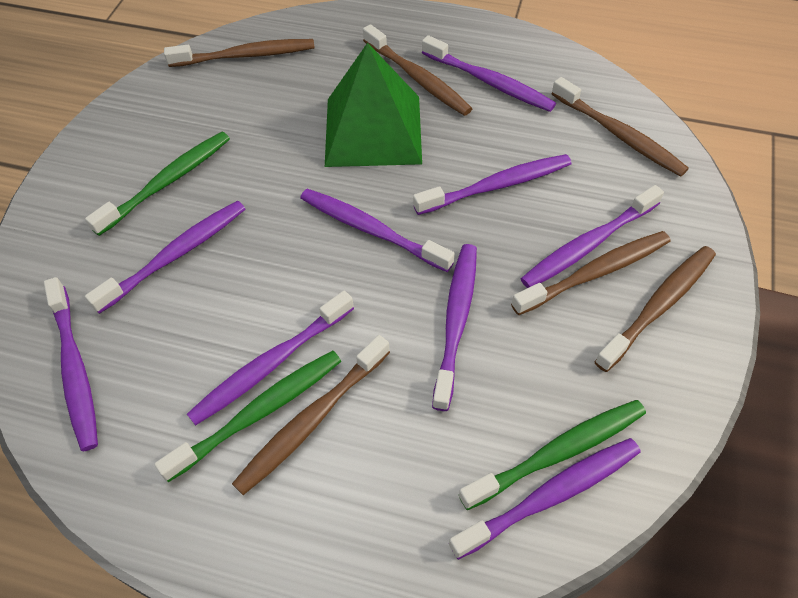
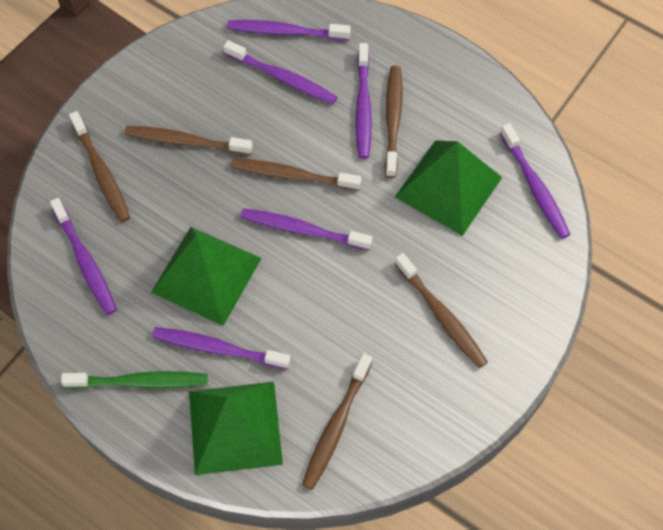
green pyramid: 1 -> 3
green toothbrush: 3 -> 1
purple toothbrush: 9 -> 7

